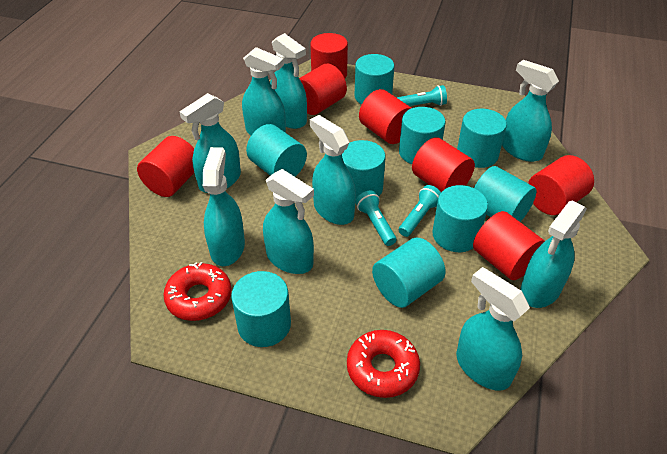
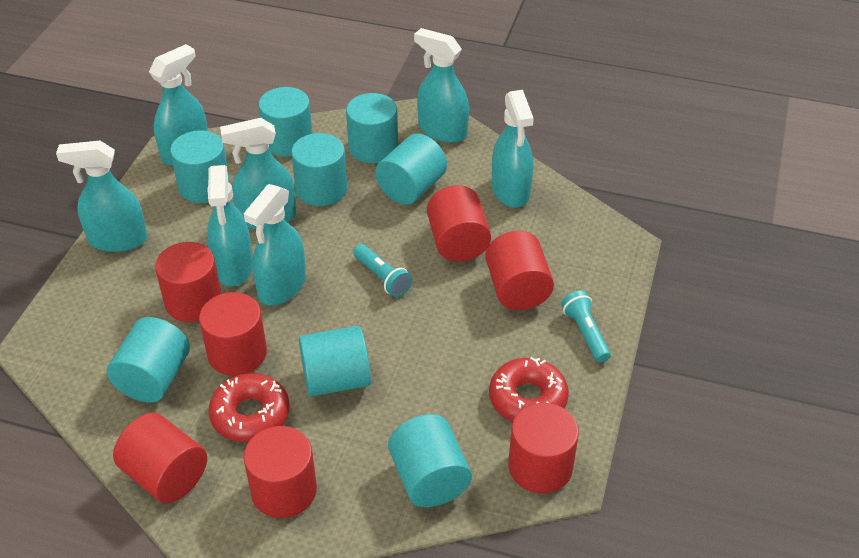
turquoise cylinder: 9 -> 8
turquoise flashlight: 3 -> 2
turquoise spray bottle: 9 -> 7

